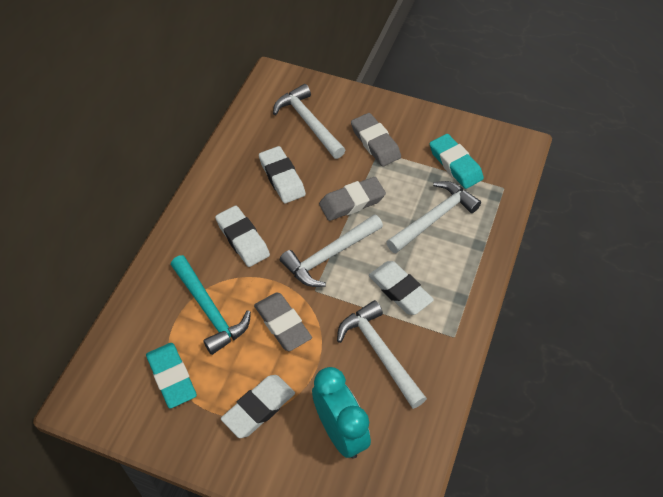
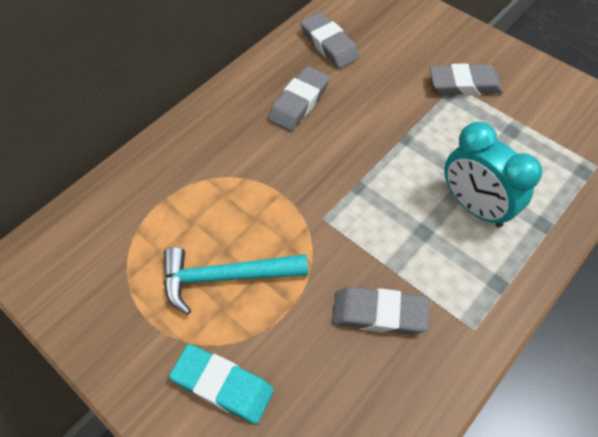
grey eraser: 3 -> 4
turquoise eraser: 2 -> 1
white eraser: 4 -> 0
white hammer: 4 -> 0

